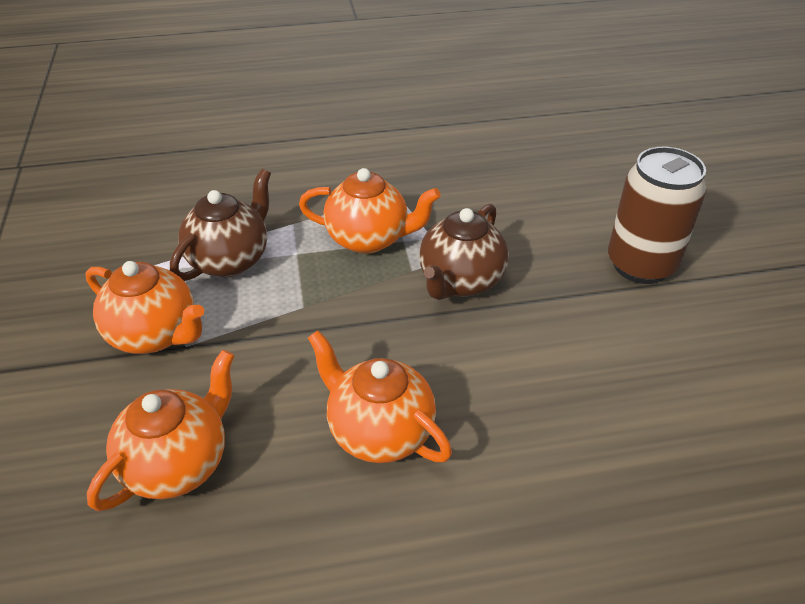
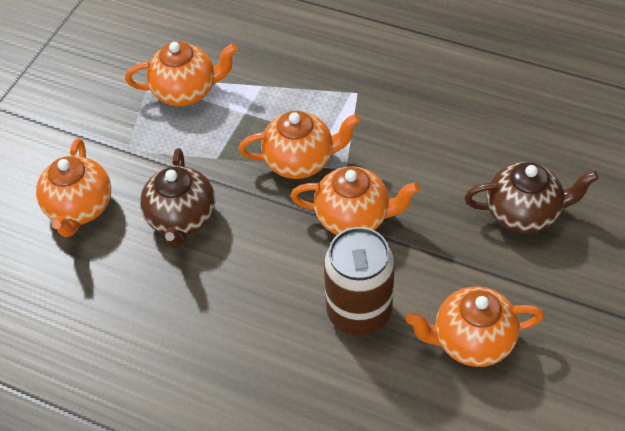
orange teapot: 4 -> 5

